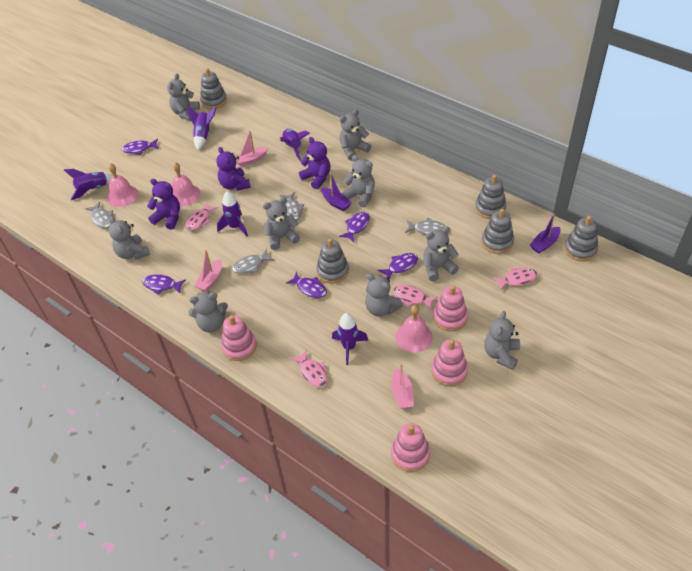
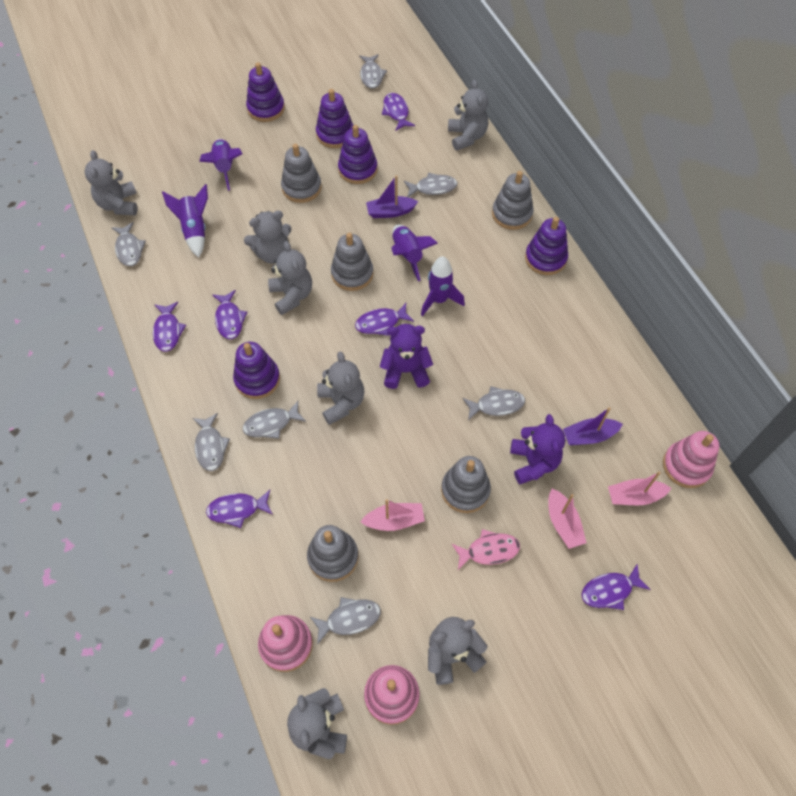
grey fish: 4 -> 7
grey teddy bear: 9 -> 7
pink bell: 3 -> 0
pink fish: 4 -> 1
pink stacking toy: 4 -> 3
purple fish: 5 -> 6
purple rocket: 5 -> 4
purple stacking toy: 0 -> 5
purple teddy bear: 3 -> 2

